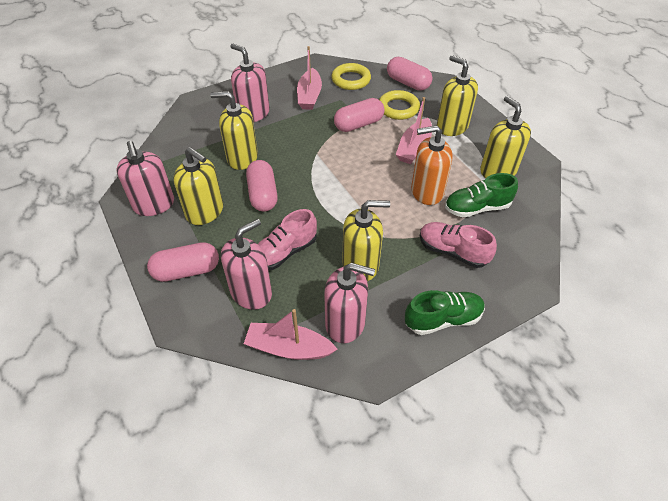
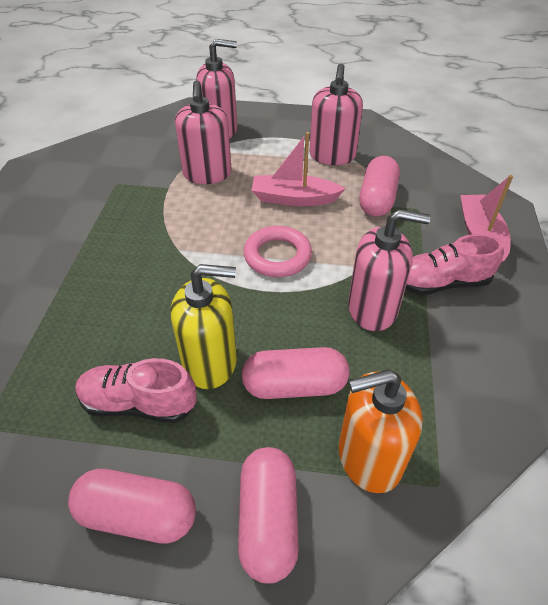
green shoe: 2 -> 0
pink boat: 3 -> 2
pink ring: 0 -> 1
yellow ring: 2 -> 0
yellow soap dispenser: 5 -> 1

